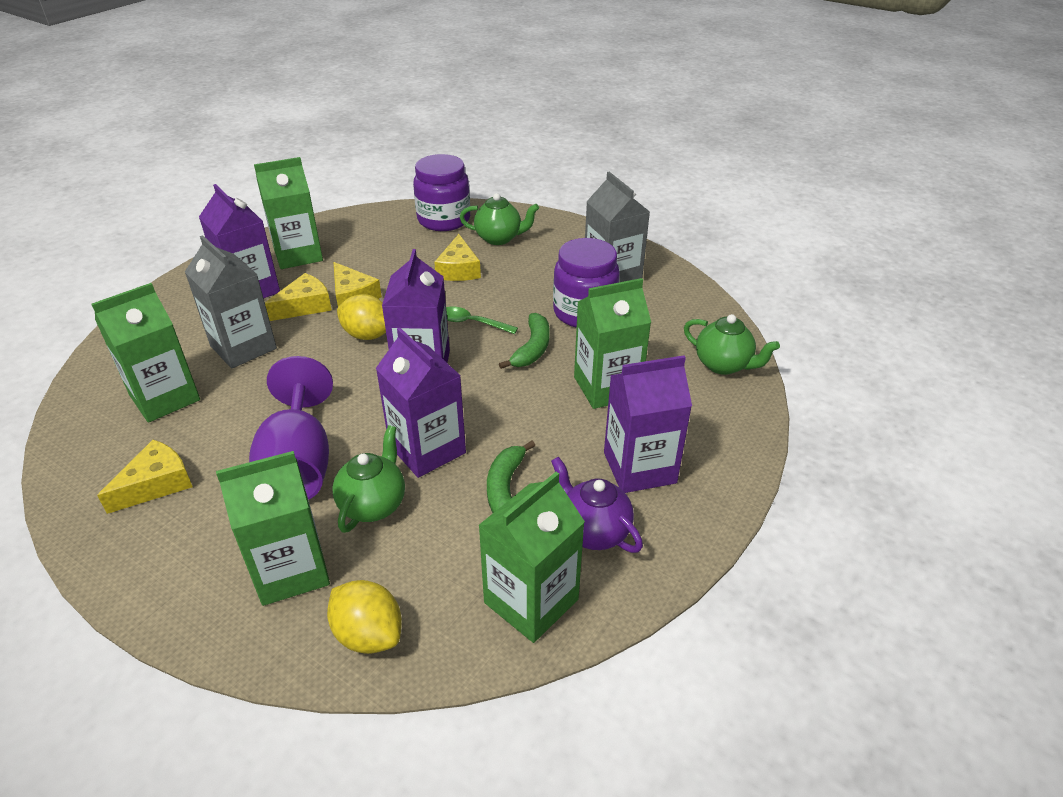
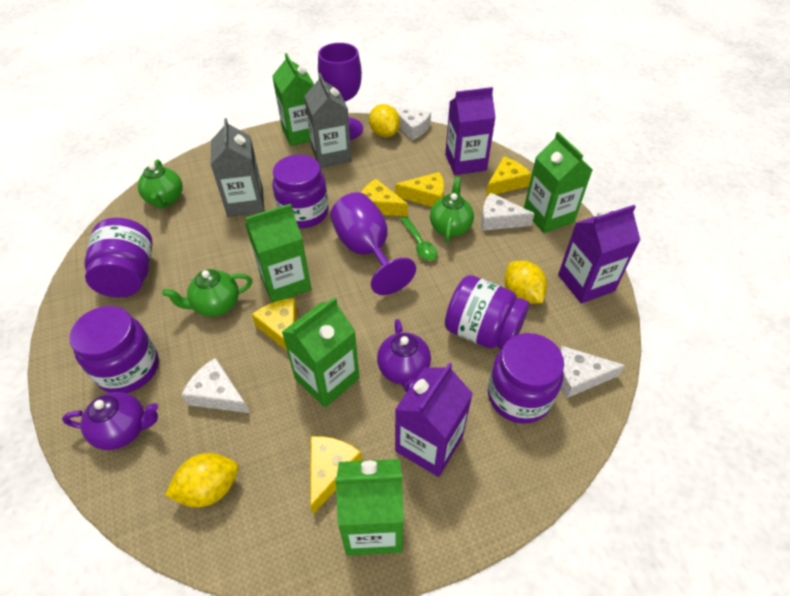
green banana: 2 -> 0
purple carton: 4 -> 3
purple goblet: 1 -> 2
purple jar: 2 -> 5
purple teapot: 1 -> 2
white cheese: 0 -> 4
yellow cheese: 4 -> 5
yellow lemon: 2 -> 3

